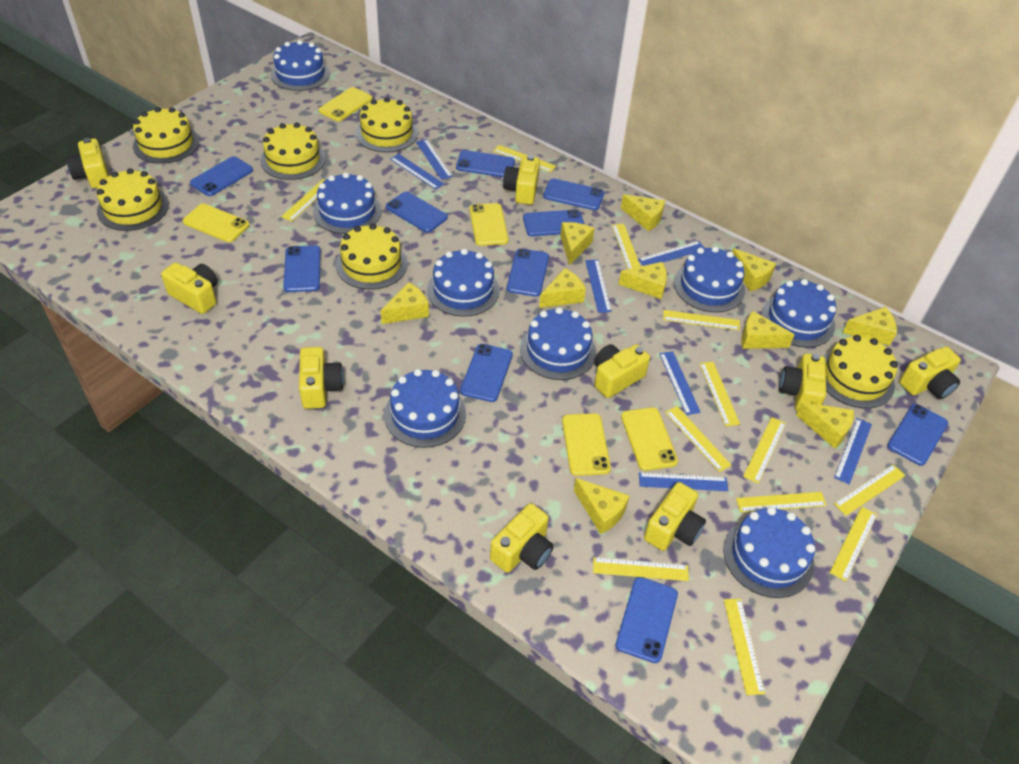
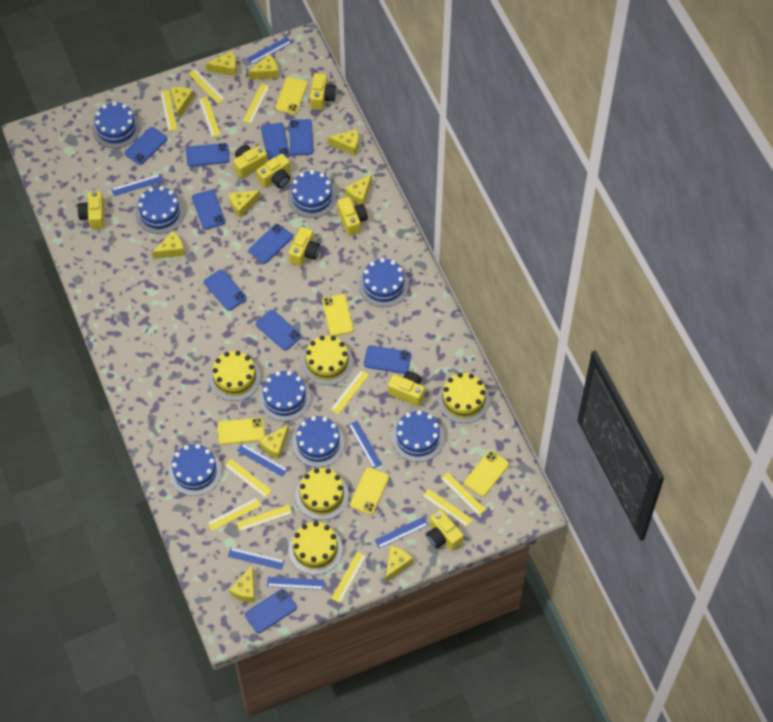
yellow cake: 6 -> 5
yellow camera: 9 -> 8
yellow ruler: 12 -> 11

